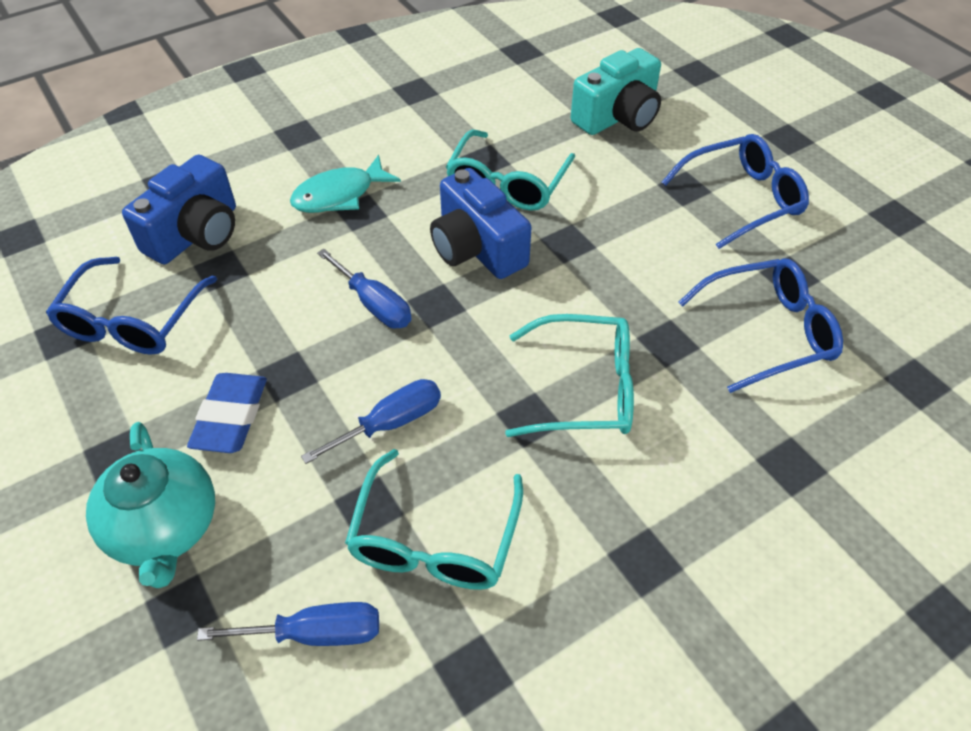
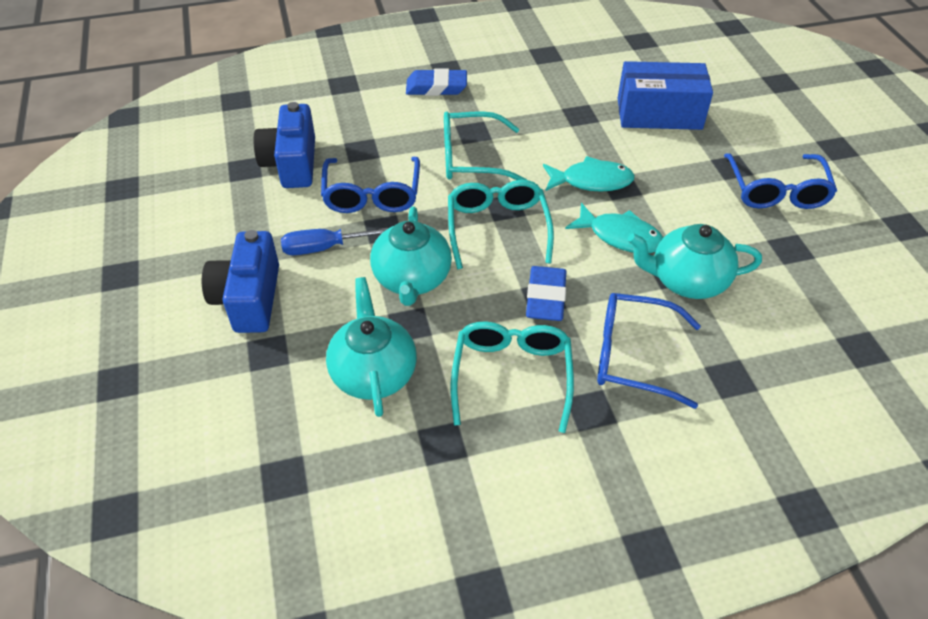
blue box: 0 -> 1
blue eraser: 1 -> 2
blue screwdriver: 3 -> 1
turquoise camera: 1 -> 0
turquoise fish: 1 -> 2
turquoise teapot: 1 -> 3

